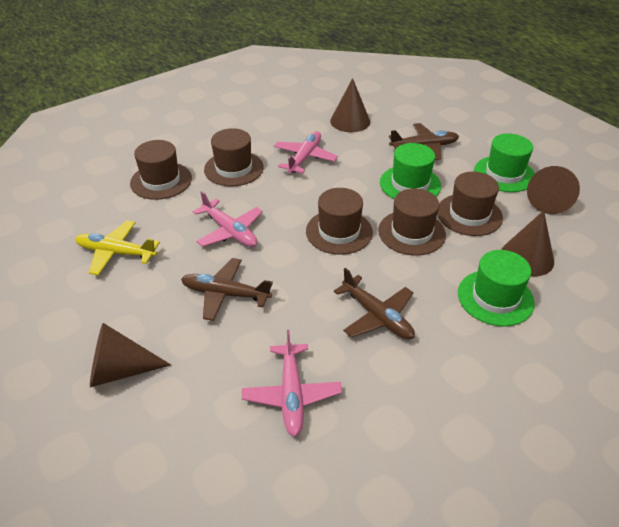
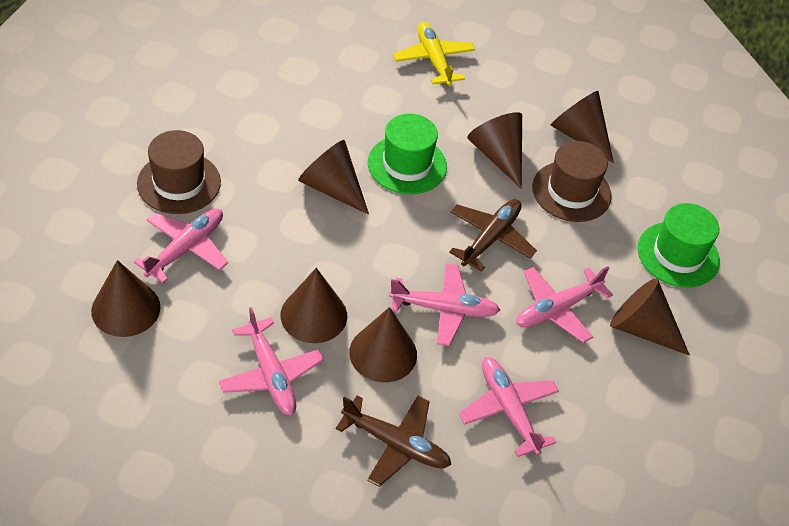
brown cone: 4 -> 7
brown hat: 5 -> 2
brown plane: 3 -> 2
green hat: 3 -> 2
pink plane: 3 -> 5

